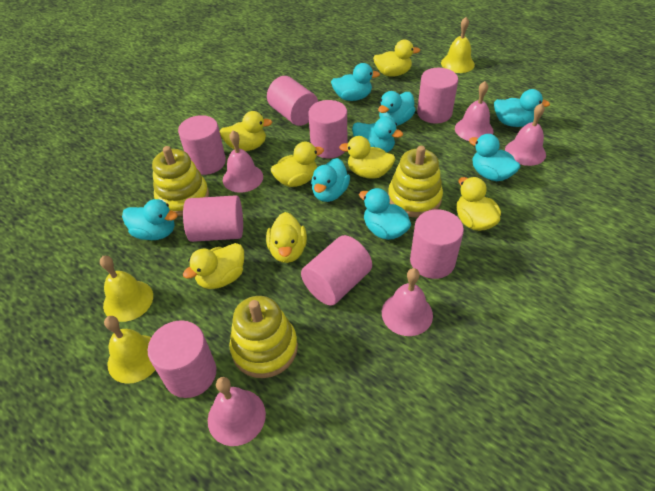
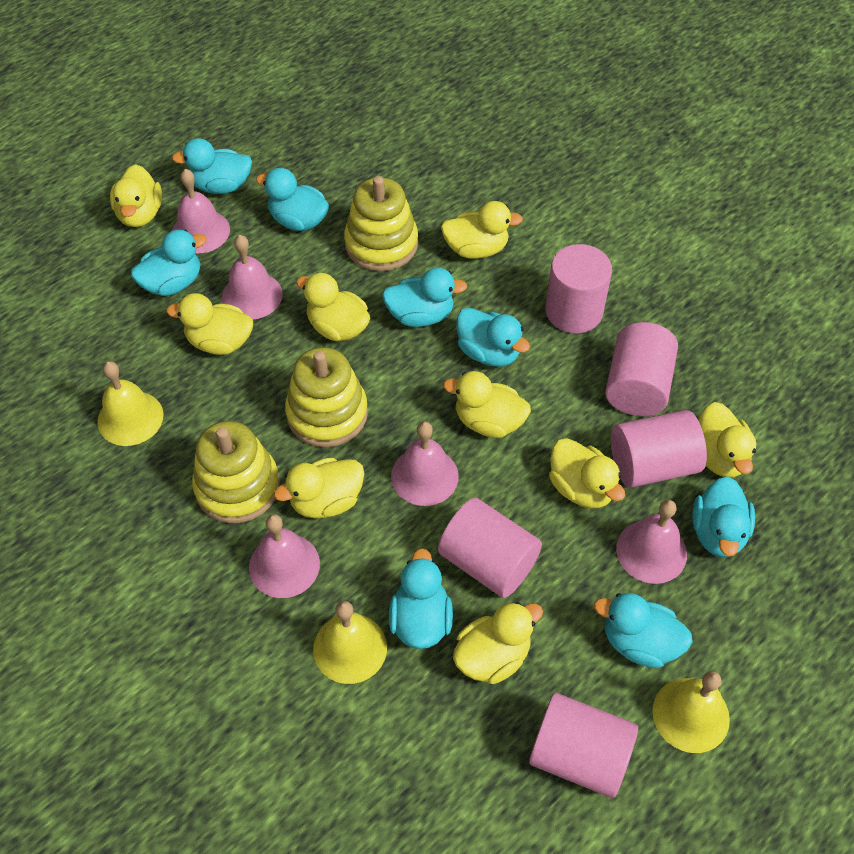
pink cylinder: 8 -> 5
yellow duck: 7 -> 9

